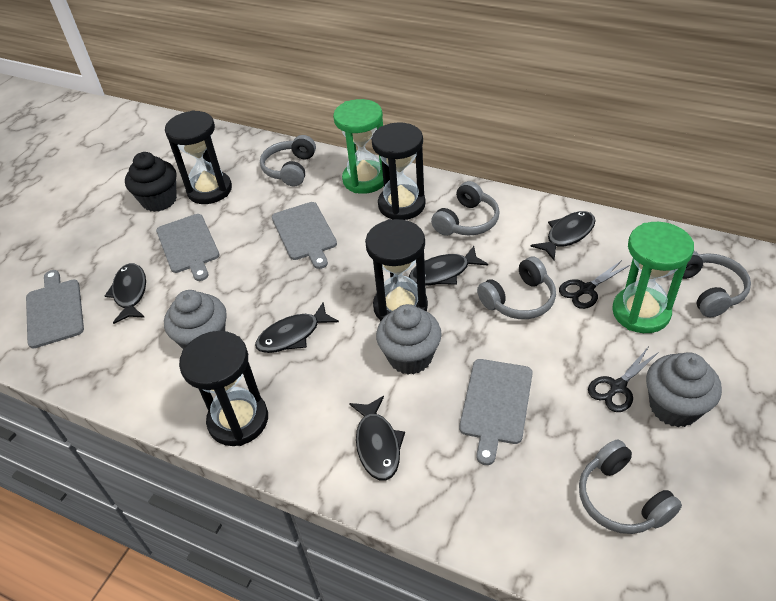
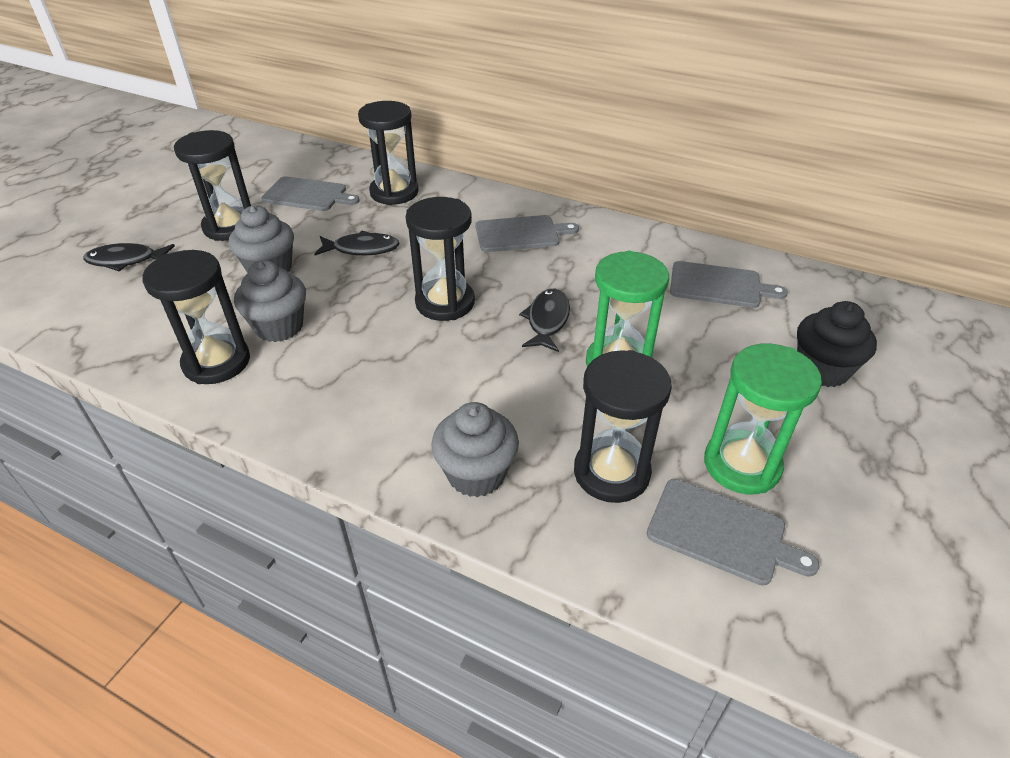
black fish: 5 -> 3
black hourglass: 4 -> 5
black scissors: 2 -> 0
grey headphones: 5 -> 0

